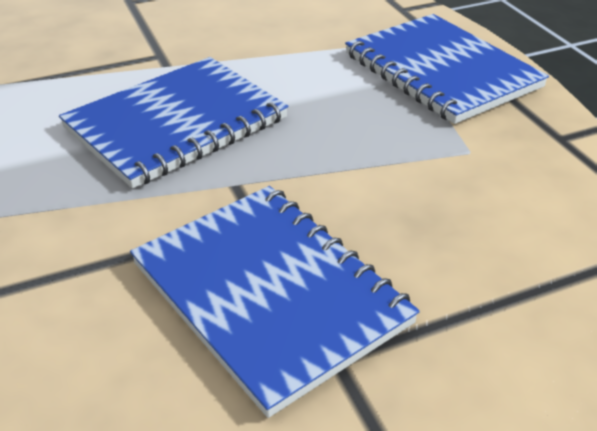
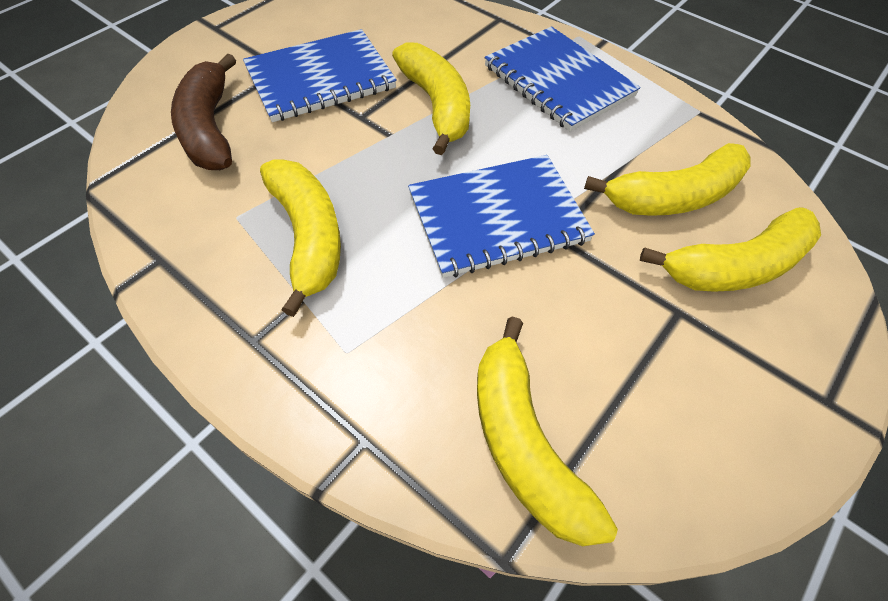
brown banana: 0 -> 1
yellow banana: 0 -> 5

